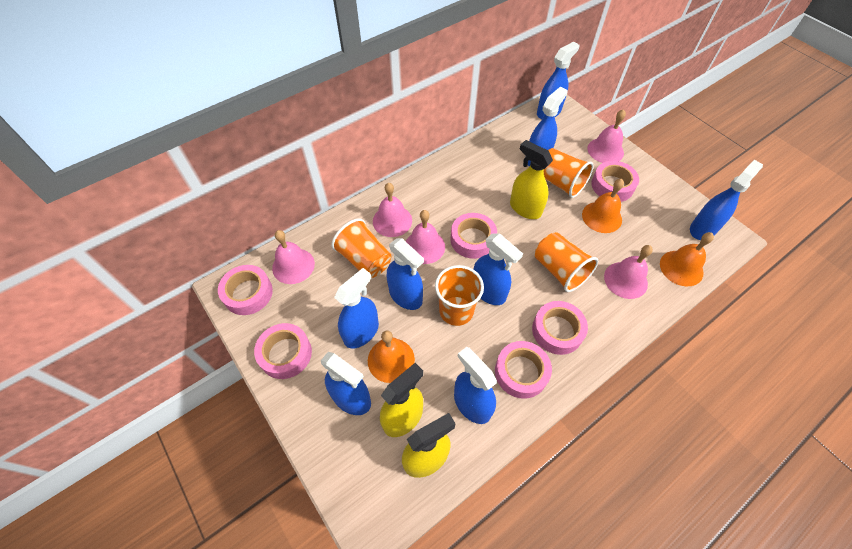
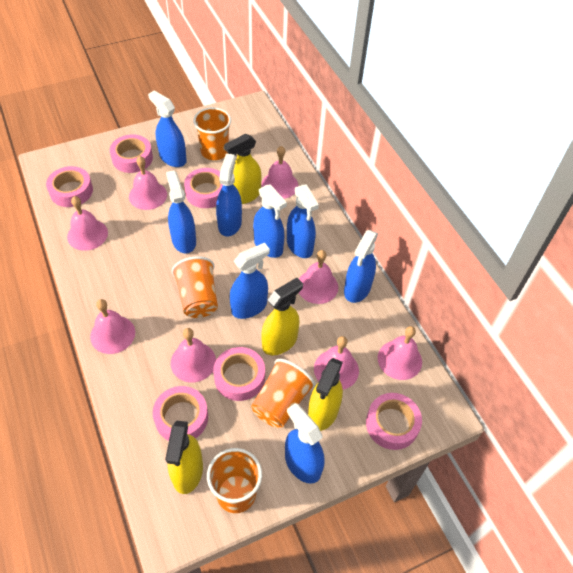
orange bell: 3 -> 0
pink bell: 5 -> 8
yellow spray bottle: 3 -> 4

